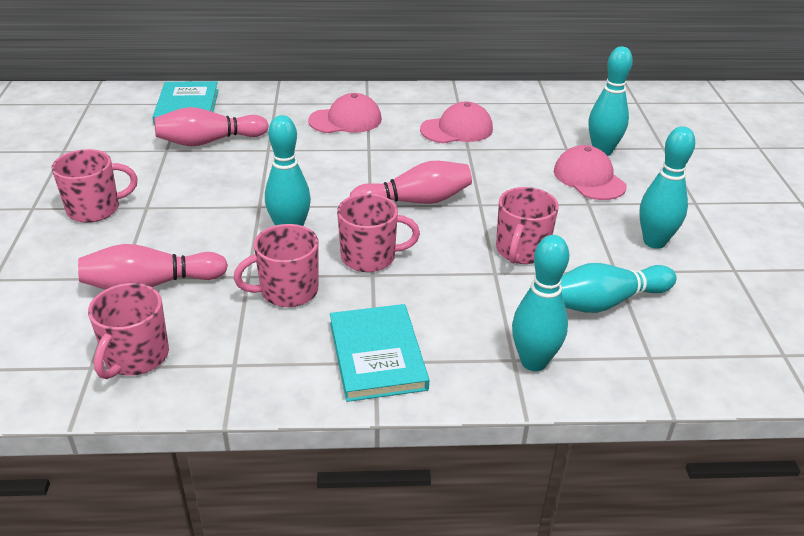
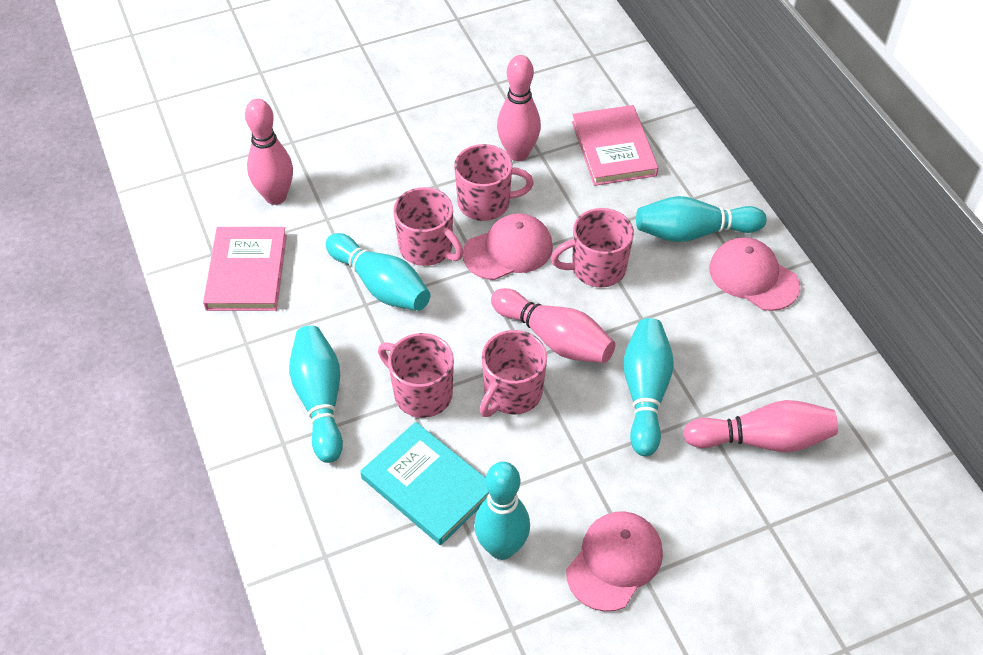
pink book: 0 -> 2
pink bowling pin: 3 -> 4
turquoise book: 2 -> 1

